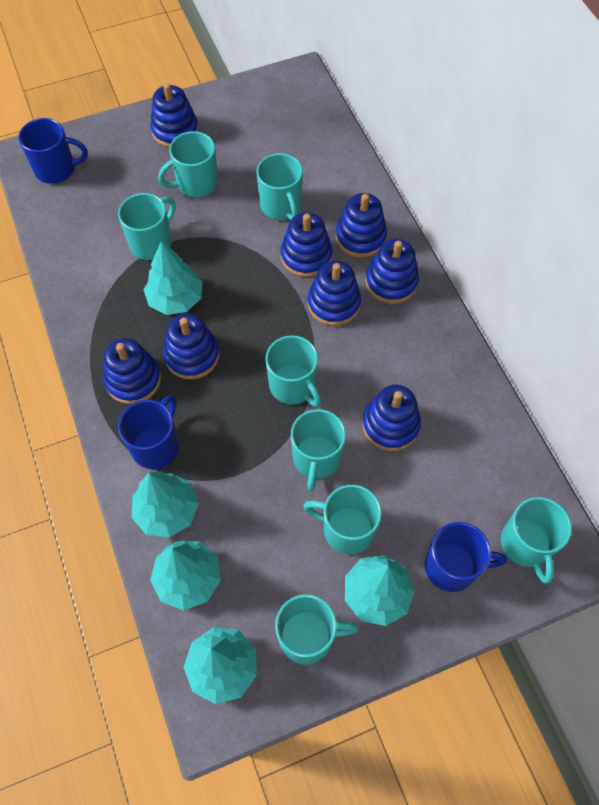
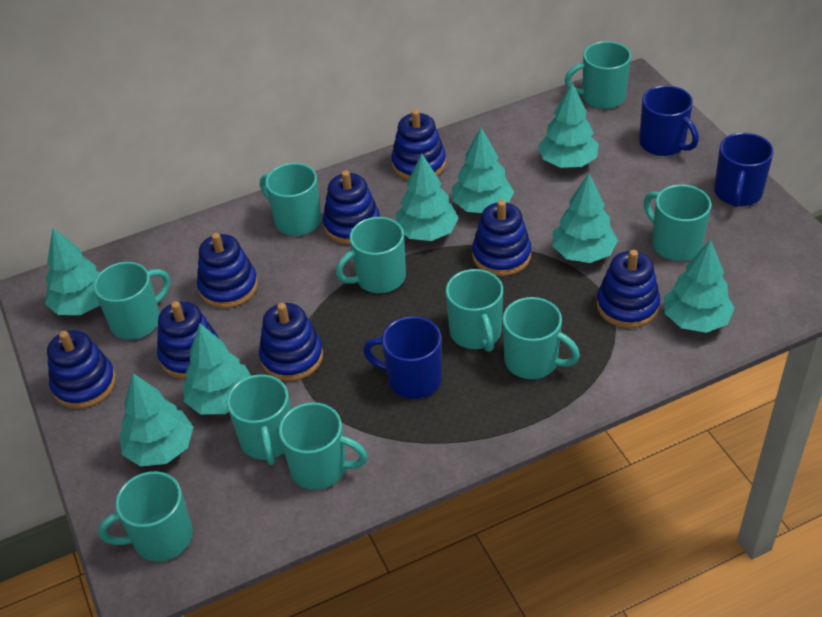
turquoise mug: 8 -> 10
turquoise tree: 5 -> 8

